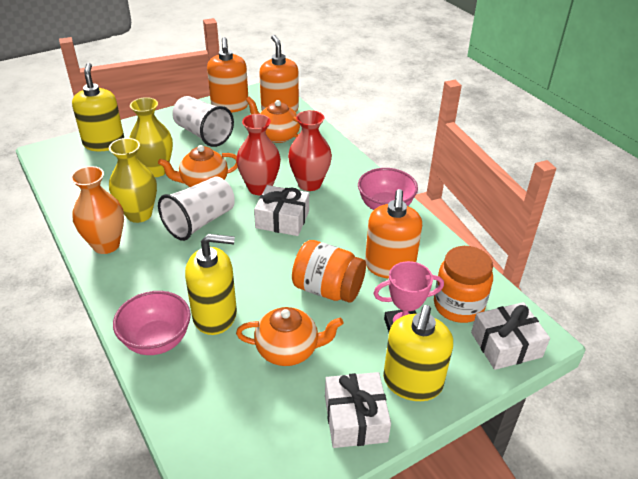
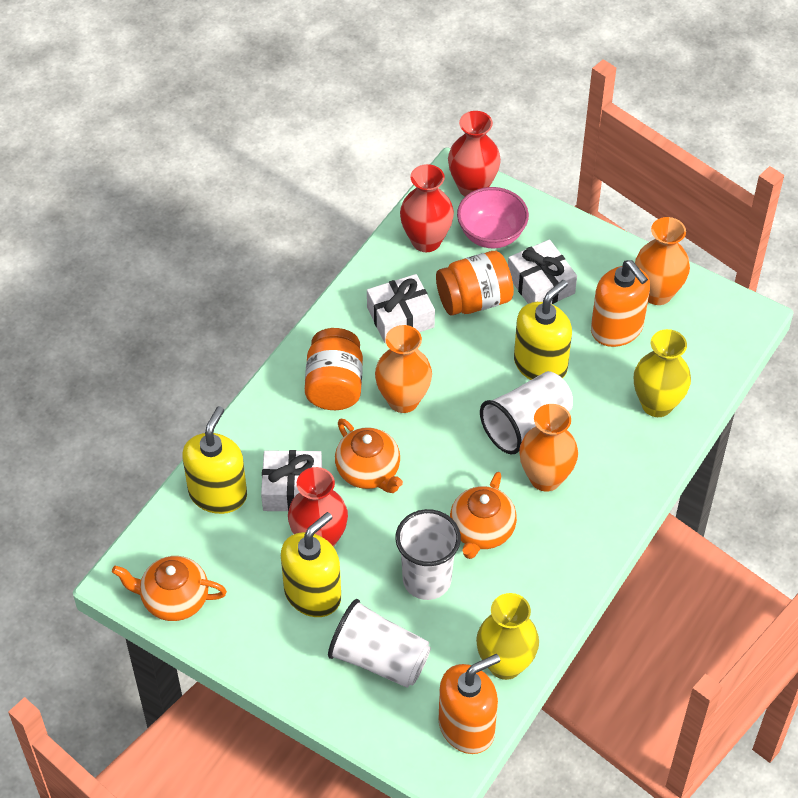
orange soap dispenser: 3 -> 2
orange vase: 1 -> 3
pink bowl: 2 -> 1
pink trophy: 1 -> 0
red vase: 2 -> 3
white cup: 2 -> 3

